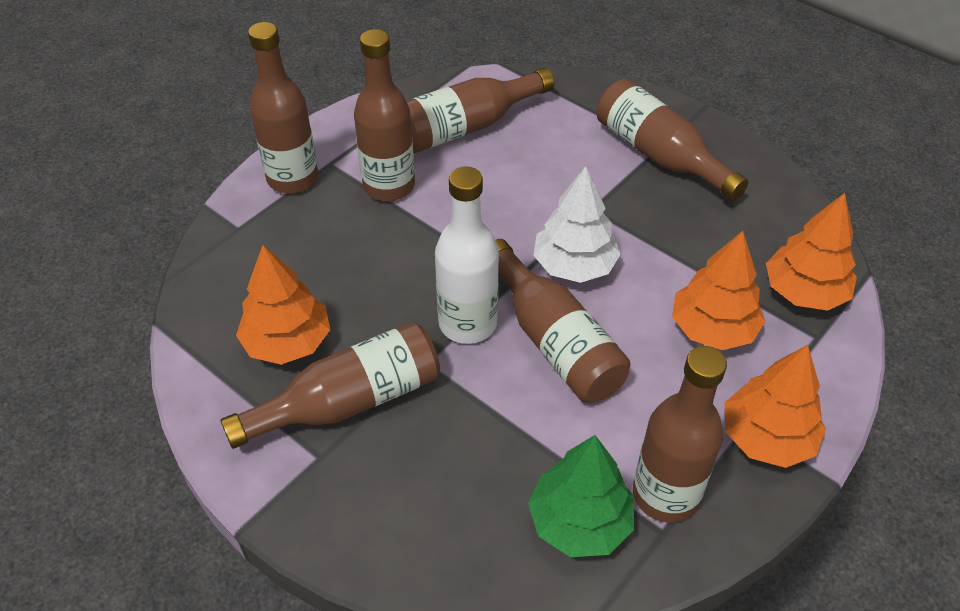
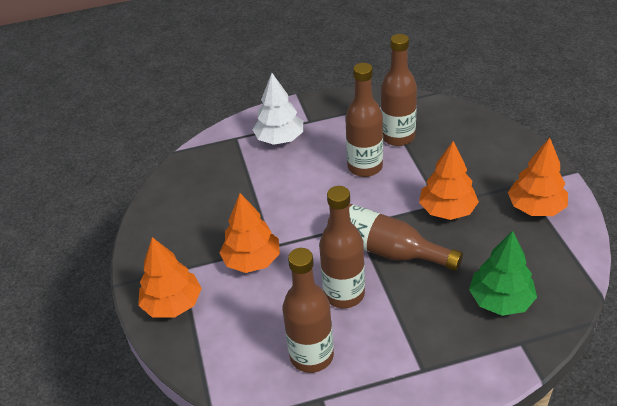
brown bottle: 7 -> 5
white bottle: 1 -> 0

